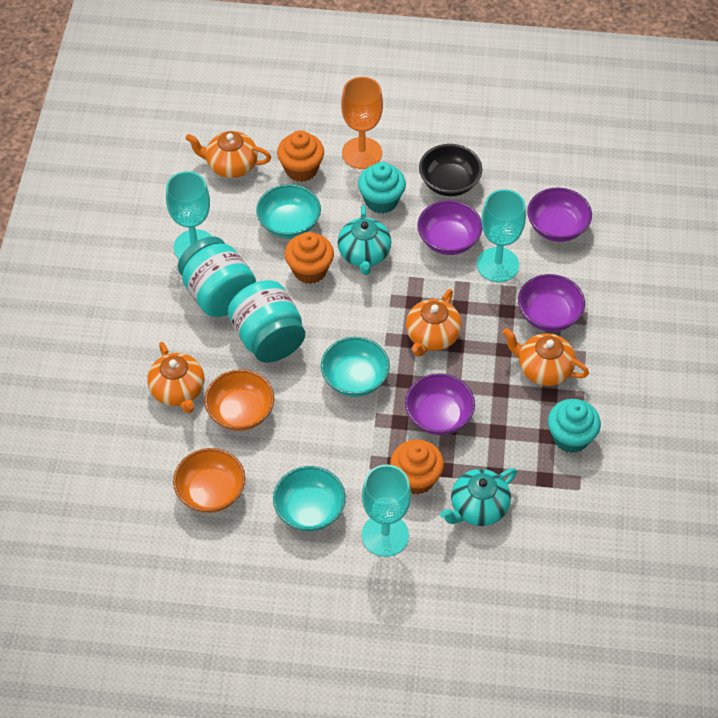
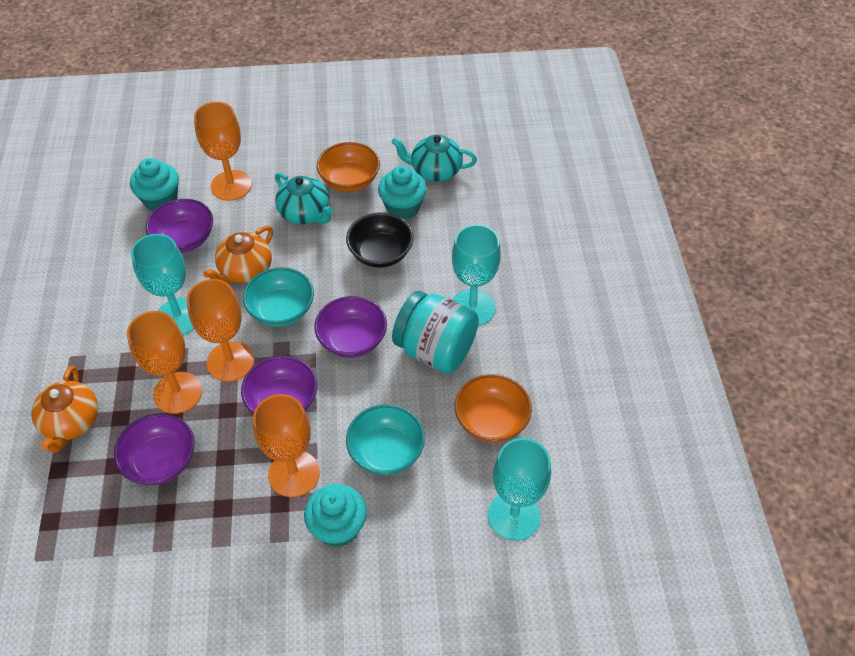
orange cupcake: 3 -> 0
orange goblet: 1 -> 4
orange teapot: 4 -> 2
turquoise bowl: 3 -> 2
turquoise cupcake: 2 -> 3
turquoise jar: 2 -> 1

